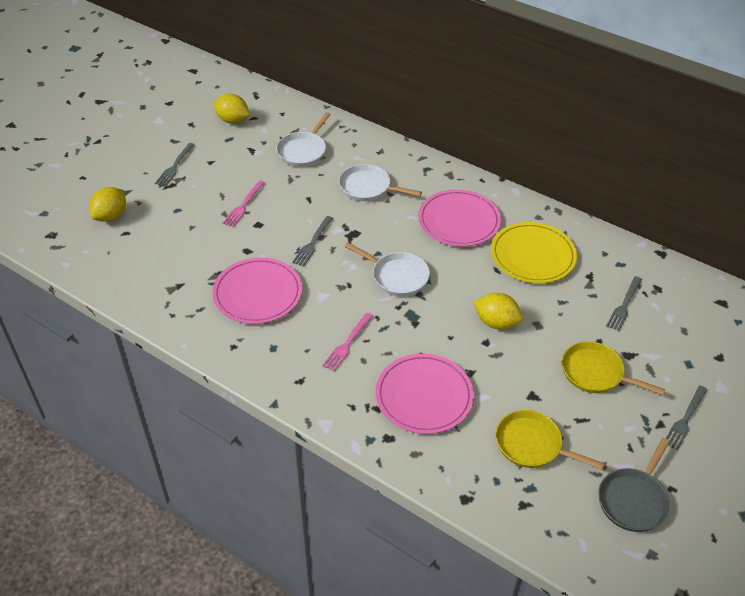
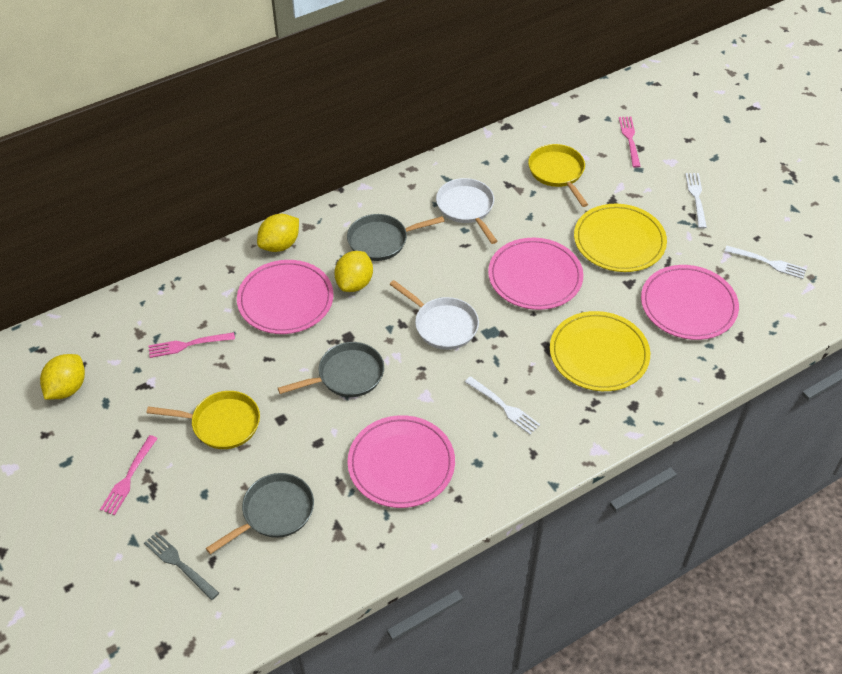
grey fork: 4 -> 1
grey pan: 1 -> 3
pink fork: 2 -> 3
pink plate: 3 -> 4
white fork: 0 -> 3
white pan: 3 -> 2
yellow plate: 1 -> 2

